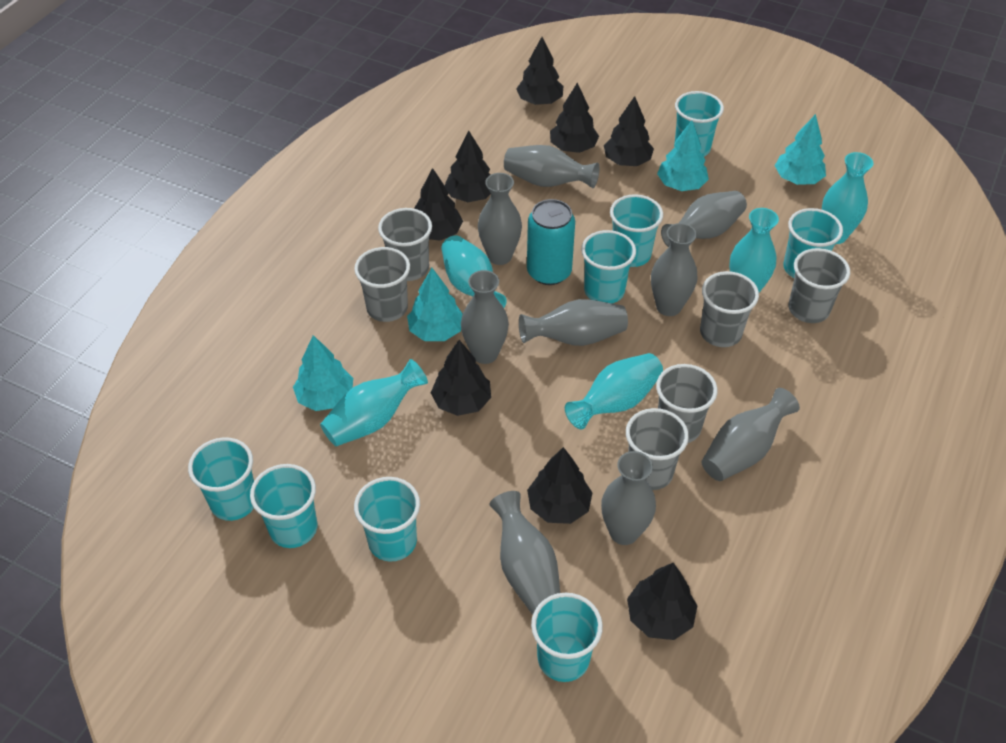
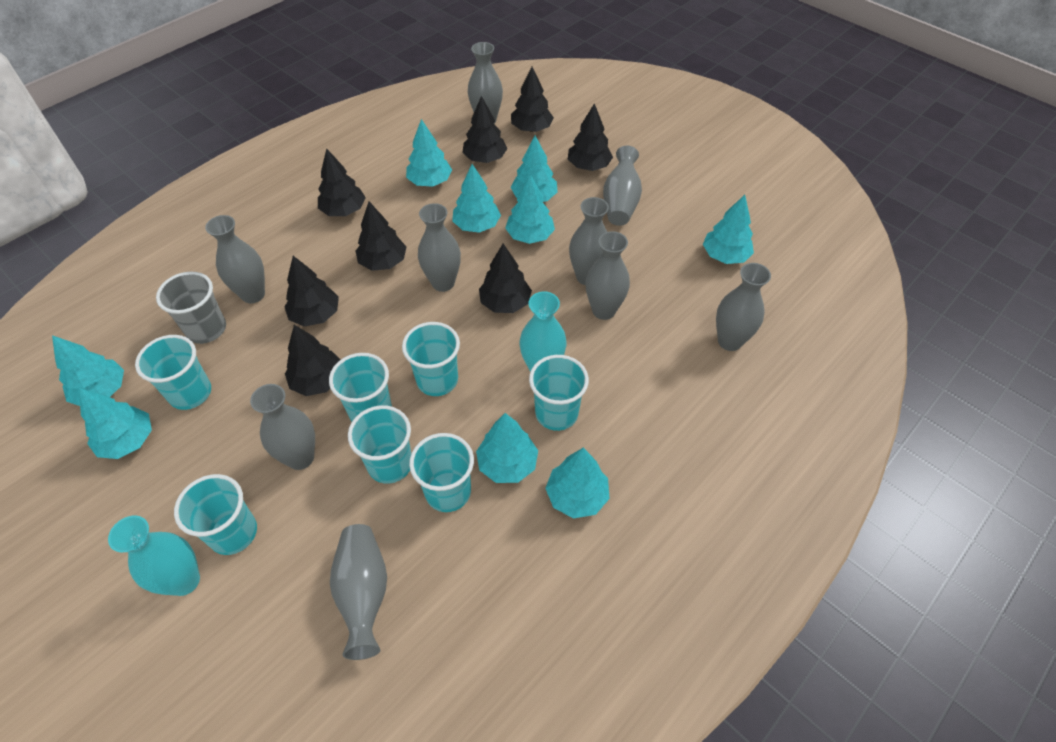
grey cup: 6 -> 1
turquoise can: 1 -> 0
turquoise cup: 8 -> 7
turquoise tree: 4 -> 9
turquoise vase: 5 -> 2

